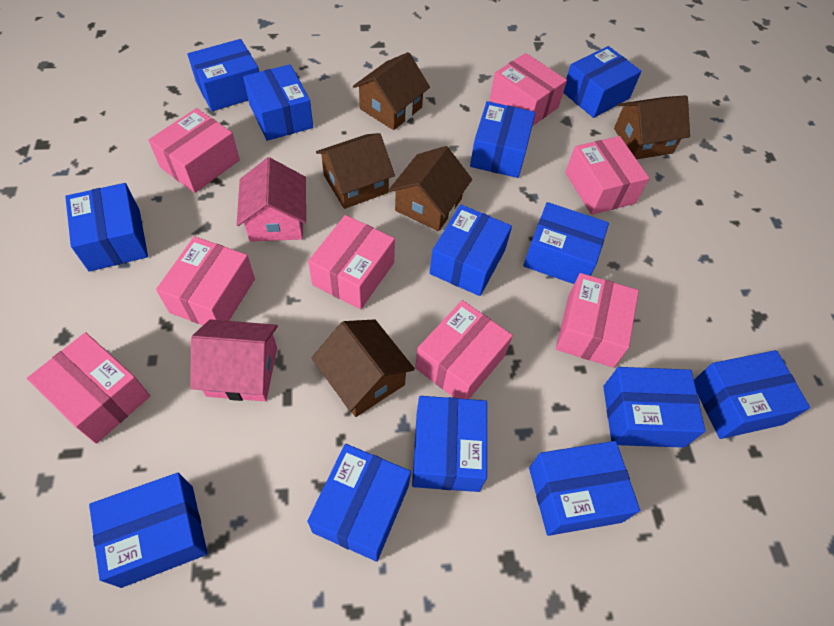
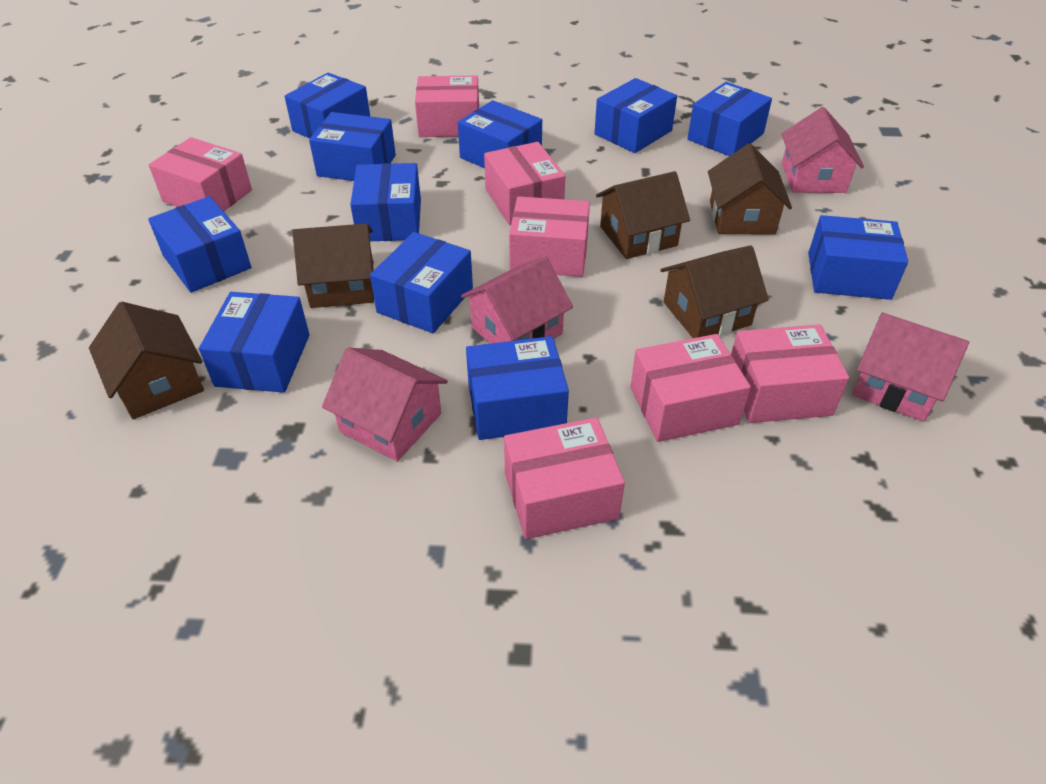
blue box: 13 -> 11
pink box: 8 -> 7
pink house: 2 -> 4

